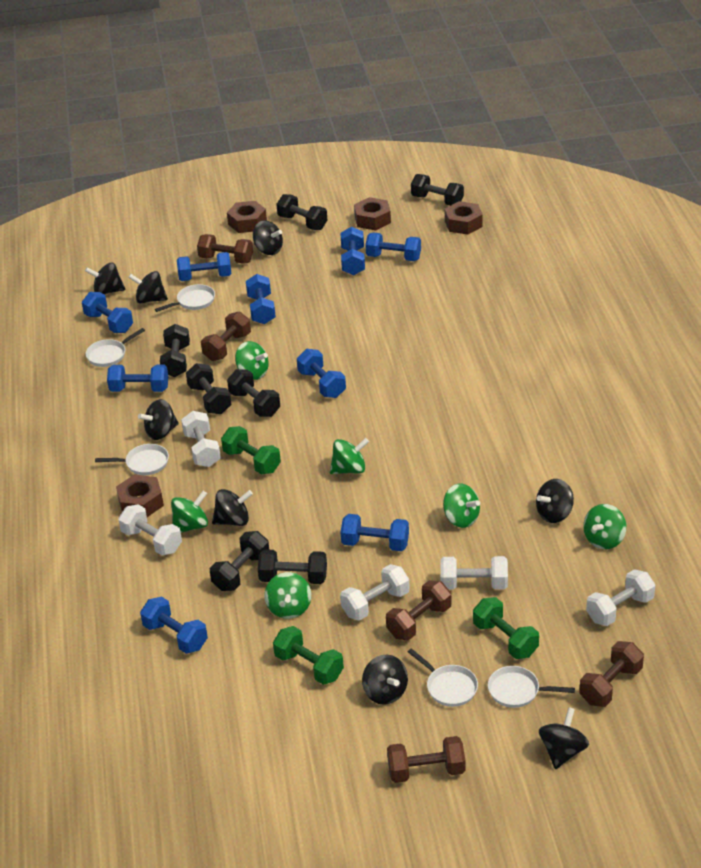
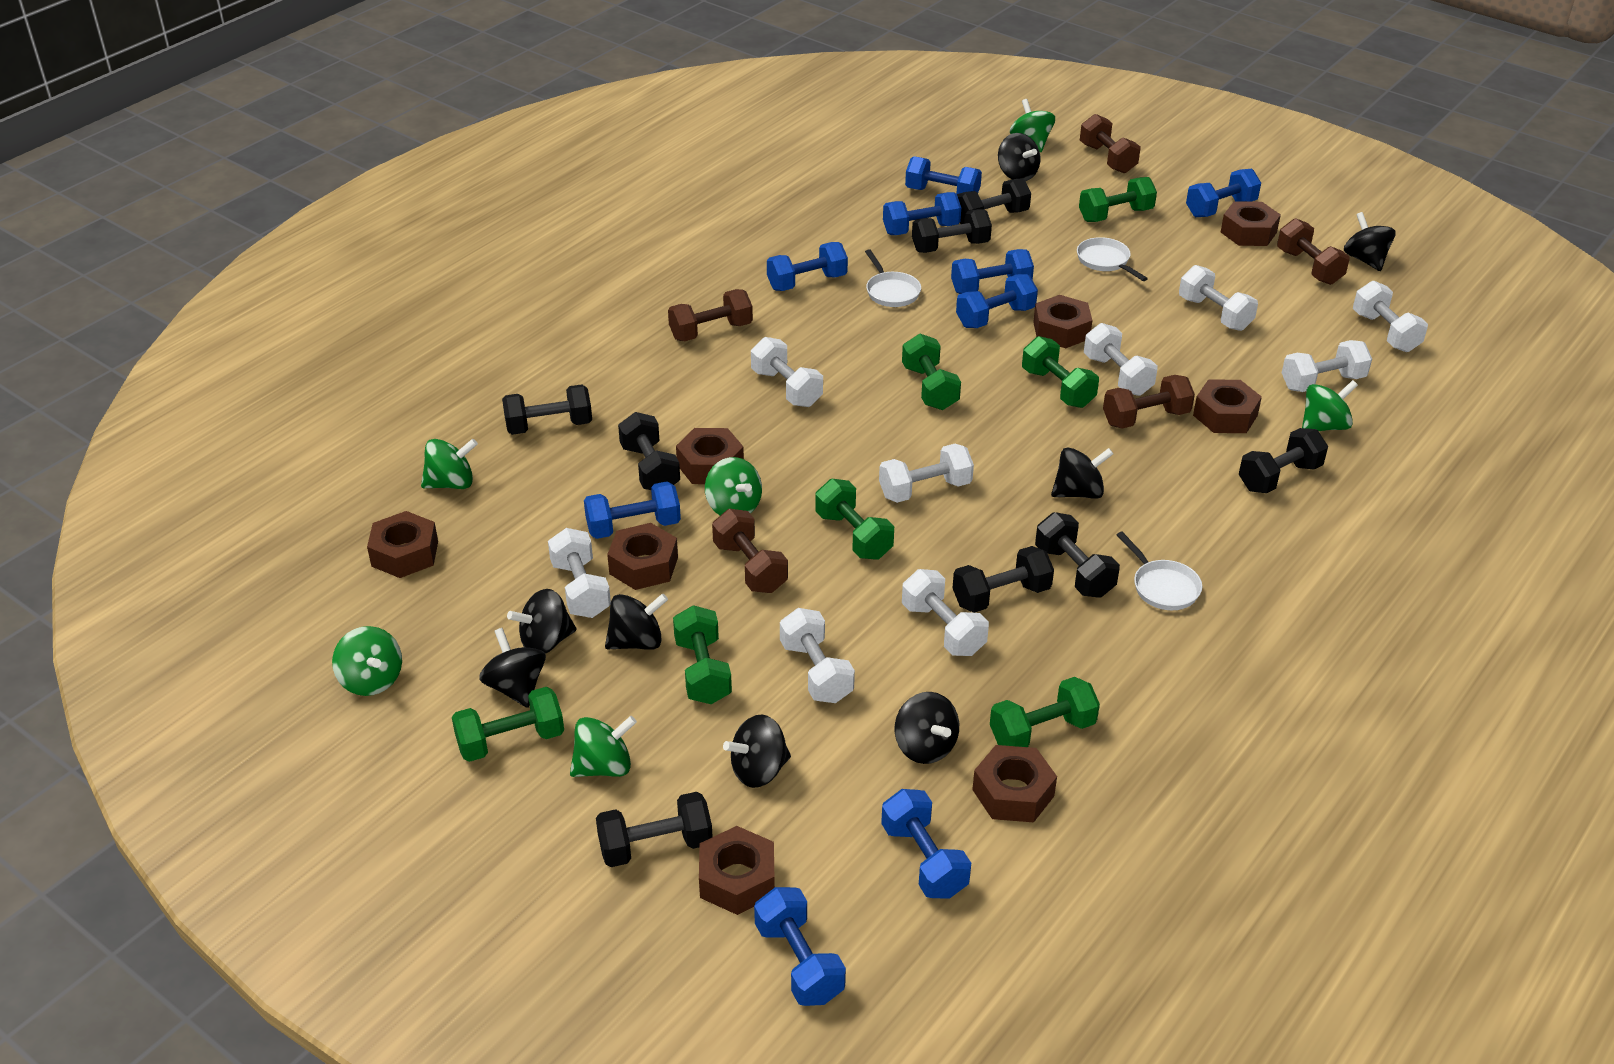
black dumbbell: 7 -> 8
brown nut: 4 -> 8
green dumbbell: 3 -> 7
white dumbbell: 5 -> 9
white pan: 5 -> 3

